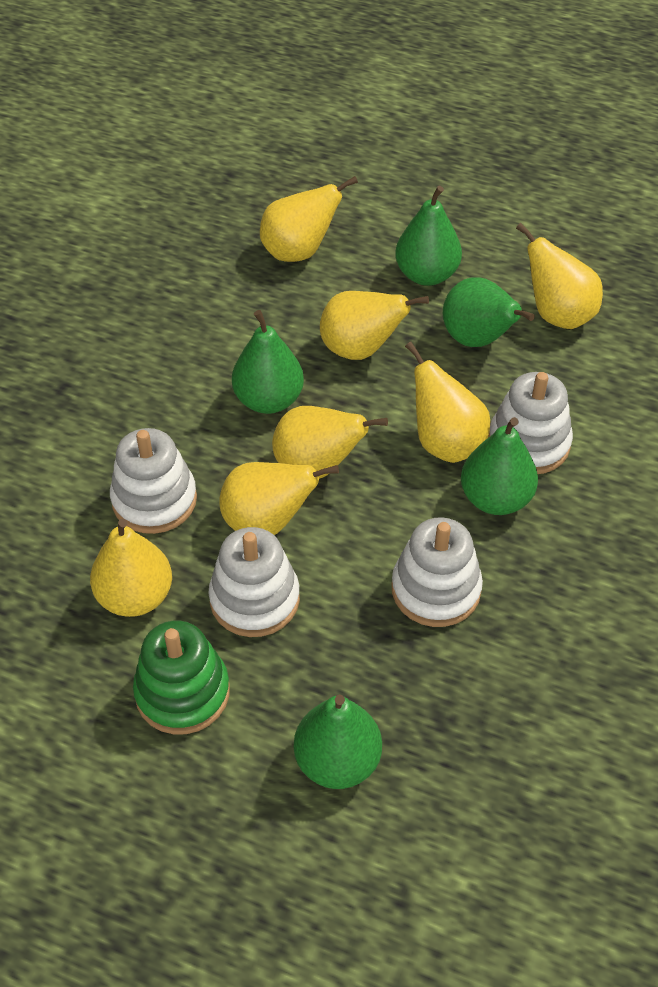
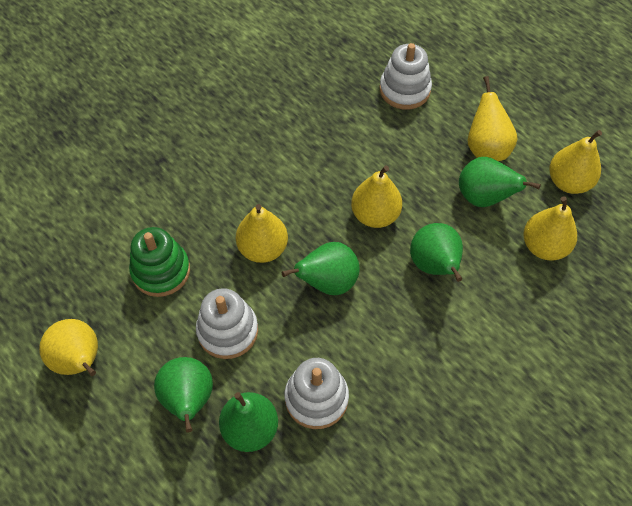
white stacking toy: 4 -> 3
yellow pear: 7 -> 6

